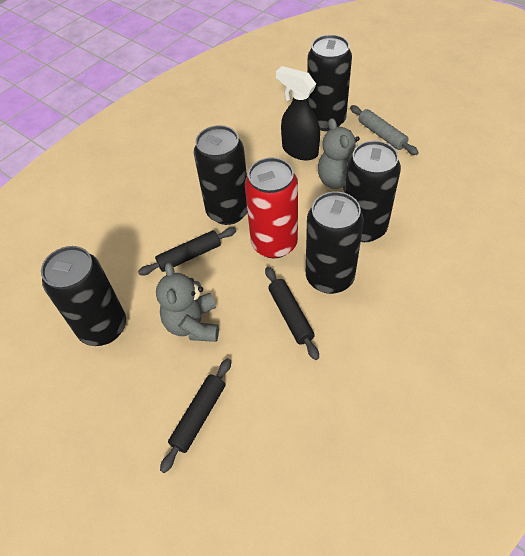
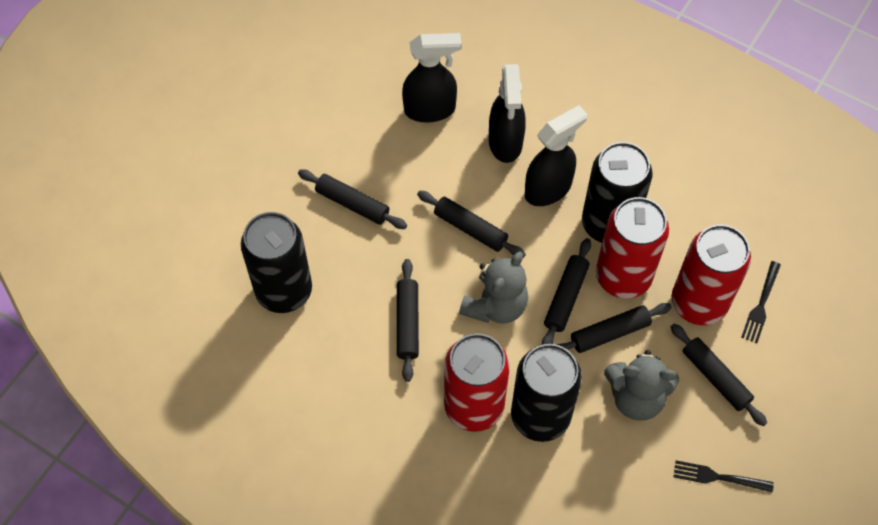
black can: 5 -> 3
black fork: 0 -> 2
black rolling pin: 3 -> 6
black spray bottle: 1 -> 3
grey rolling pin: 1 -> 0
red can: 1 -> 3

